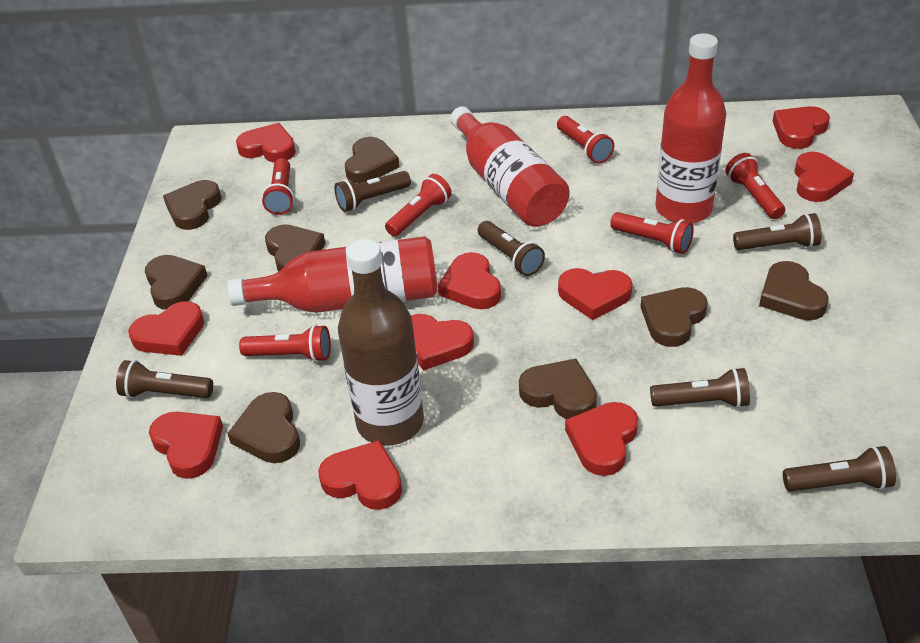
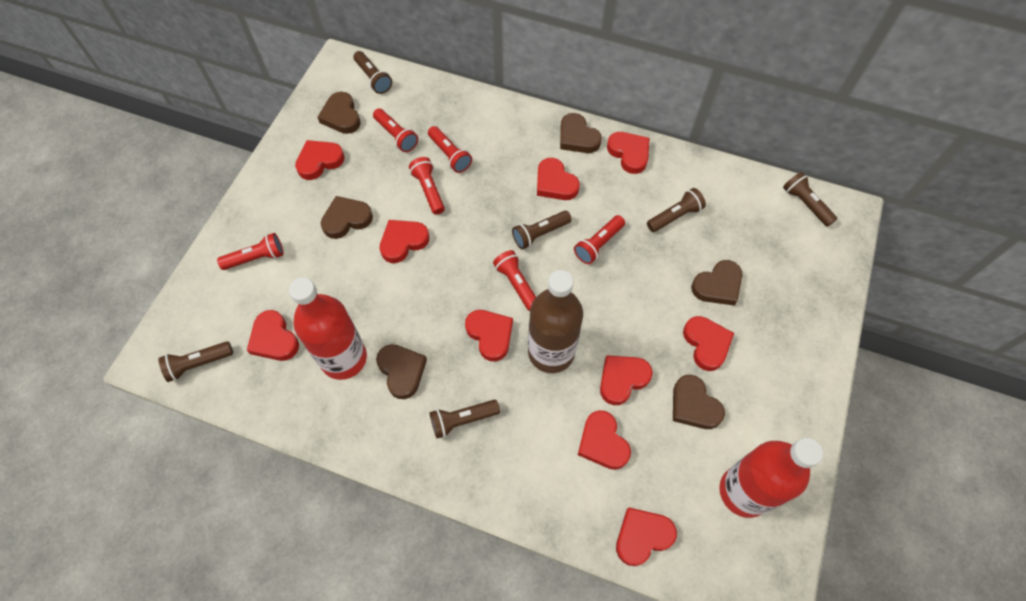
brown heart: 8 -> 6
red bottle: 3 -> 2

